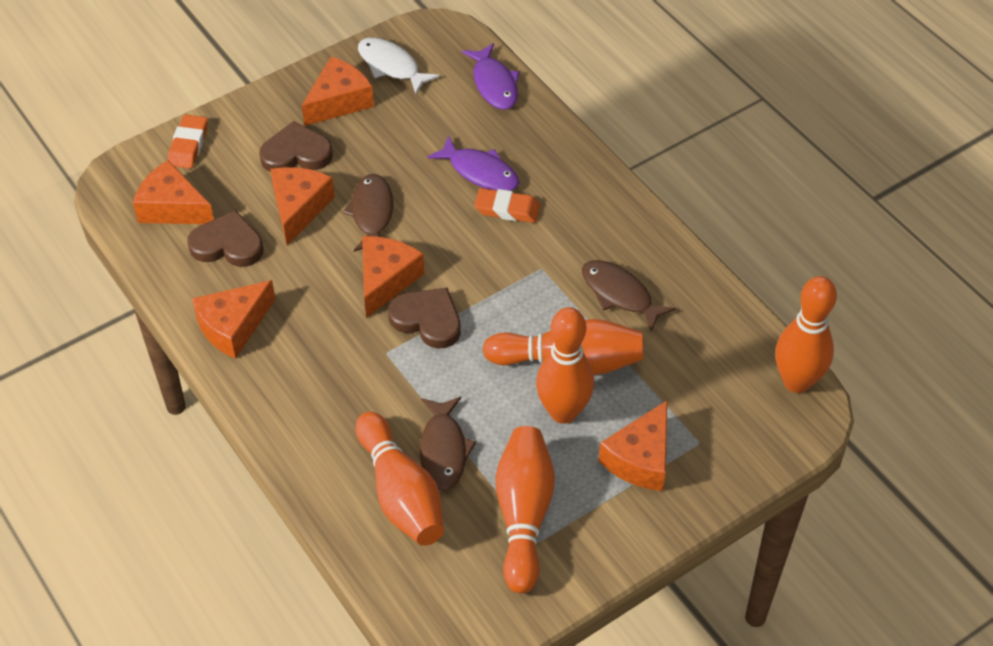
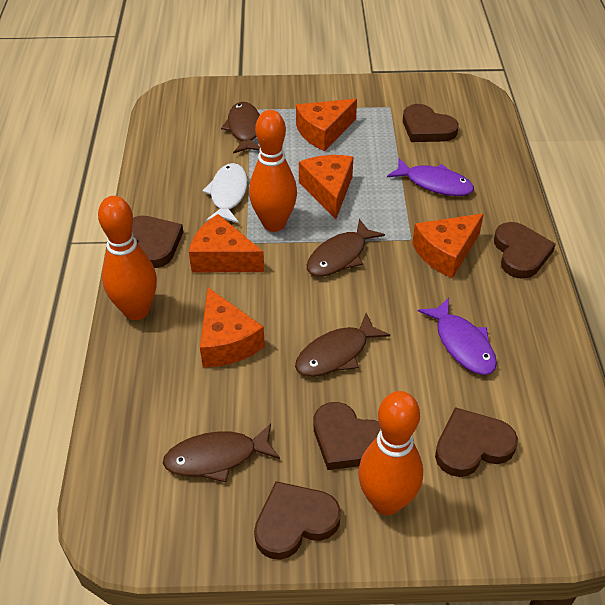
brown fish: 3 -> 4
brown heart: 3 -> 6
orange bowling pin: 5 -> 3
orange cheese: 6 -> 5
orange eraser: 2 -> 0

